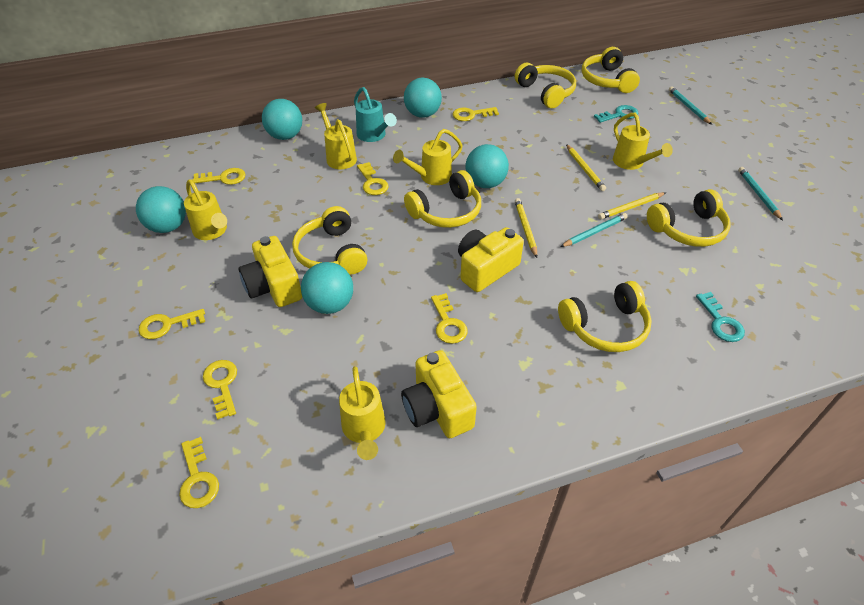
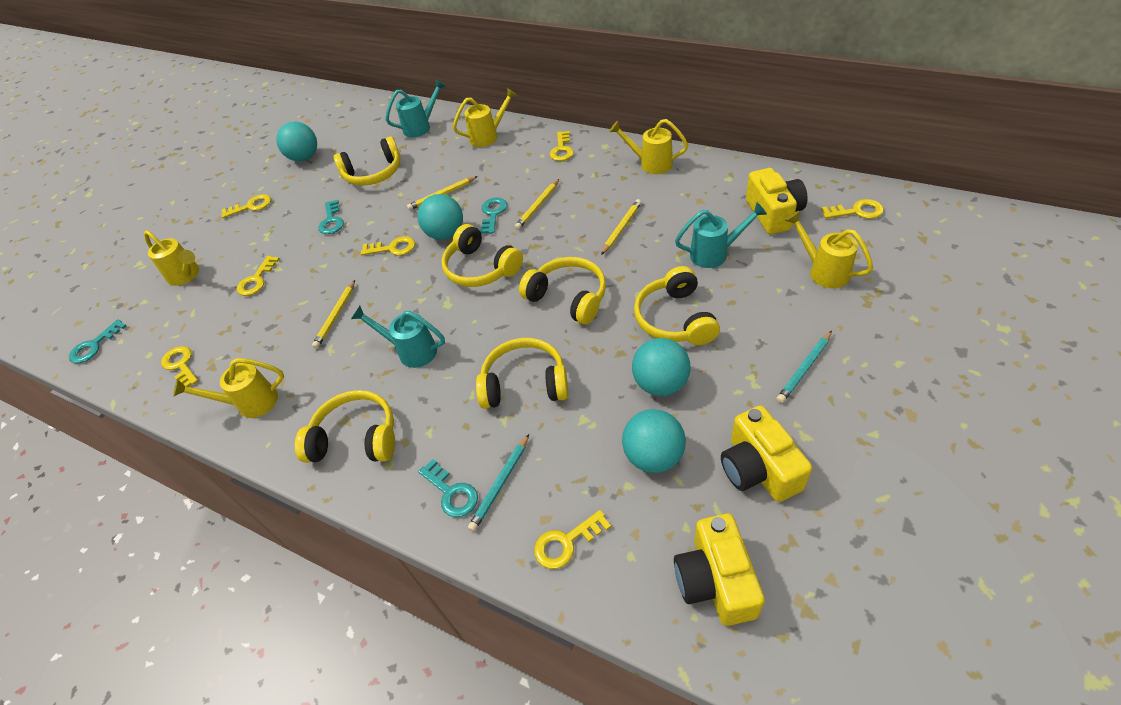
turquoise ball: 5 -> 4
turquoise key: 2 -> 4
turquoise pencil: 3 -> 2
turquoise watering can: 1 -> 3
yellow pencil: 3 -> 4

